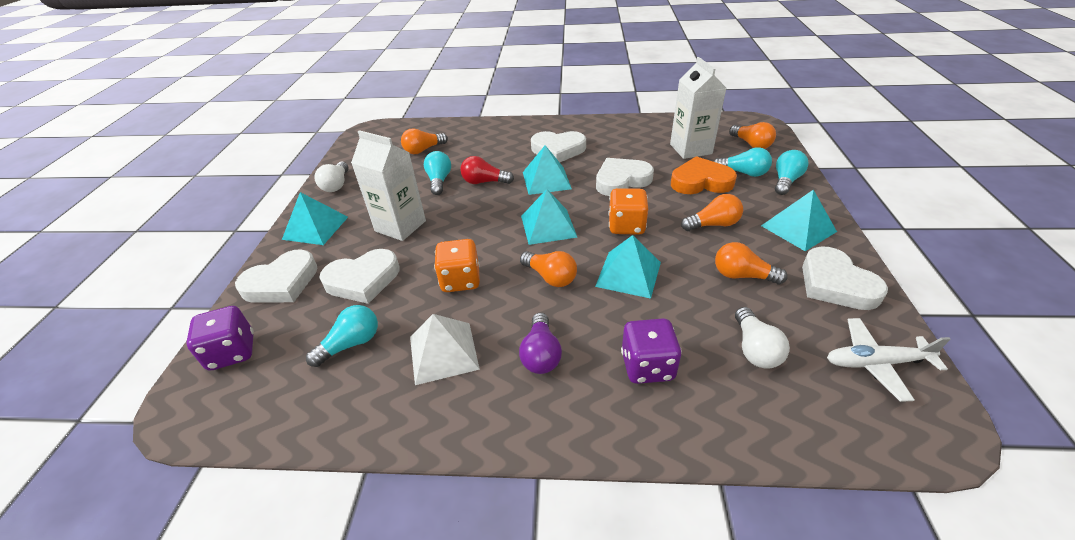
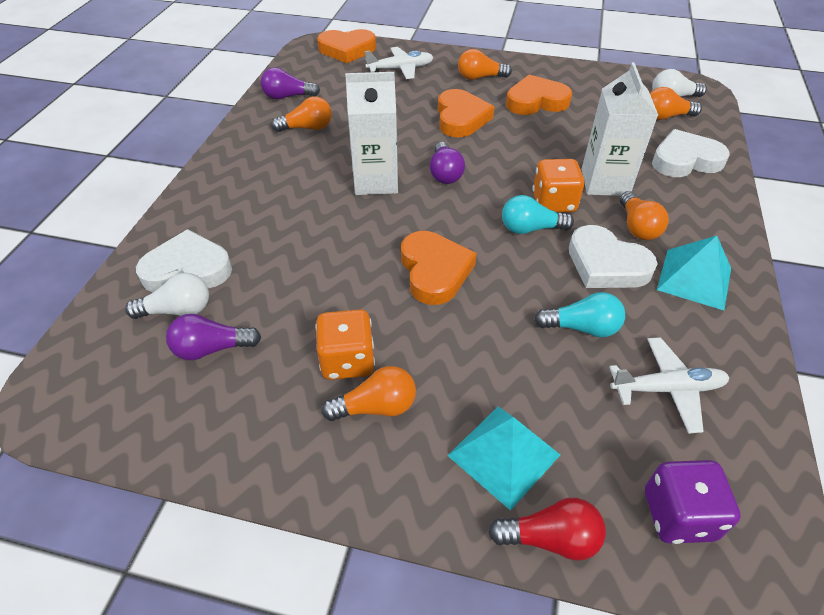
orange heart: 1 -> 4
purple dice: 2 -> 1
purple light bulb: 1 -> 3
turquoise light bulb: 4 -> 2
turquoise pyramid: 5 -> 2
white heart: 5 -> 3
white plane: 1 -> 2
white pyramid: 1 -> 0

